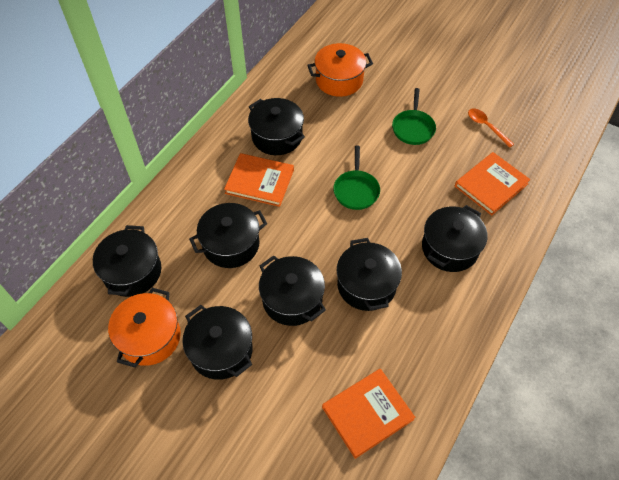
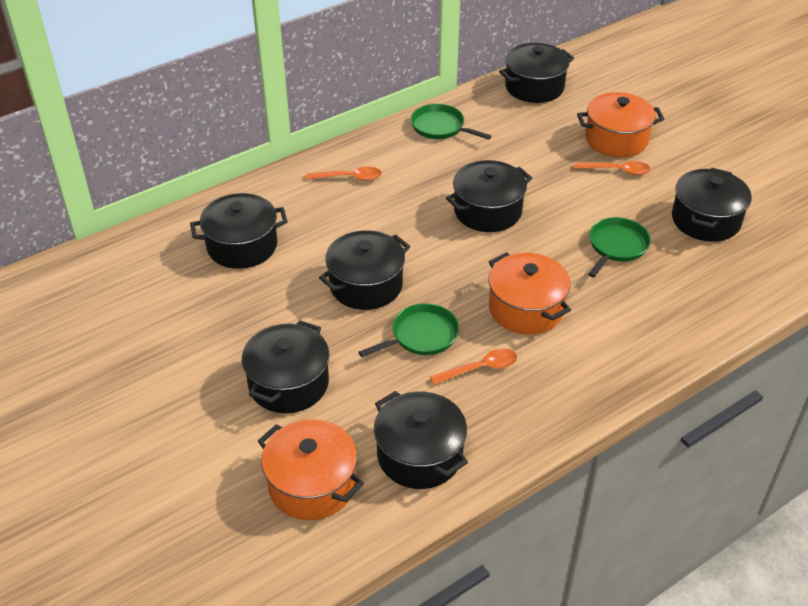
green pan: 2 -> 3
orange book: 3 -> 0
orange pot: 2 -> 3
orange spoon: 1 -> 3

